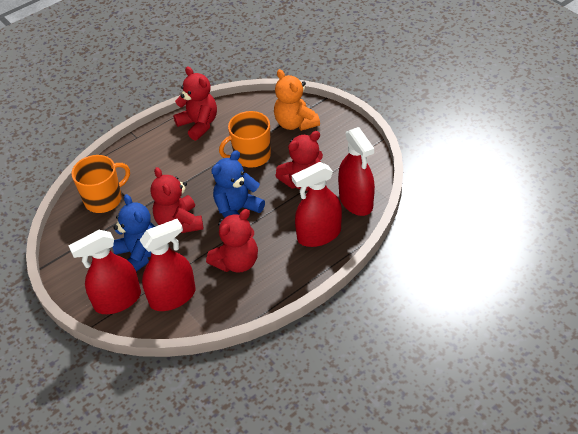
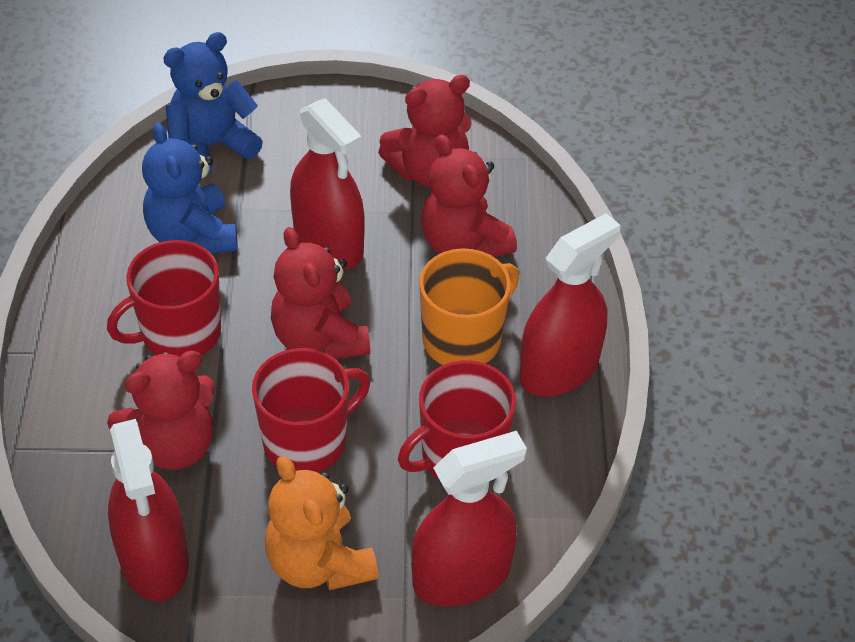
orange mug: 2 -> 1
red mug: 0 -> 3

